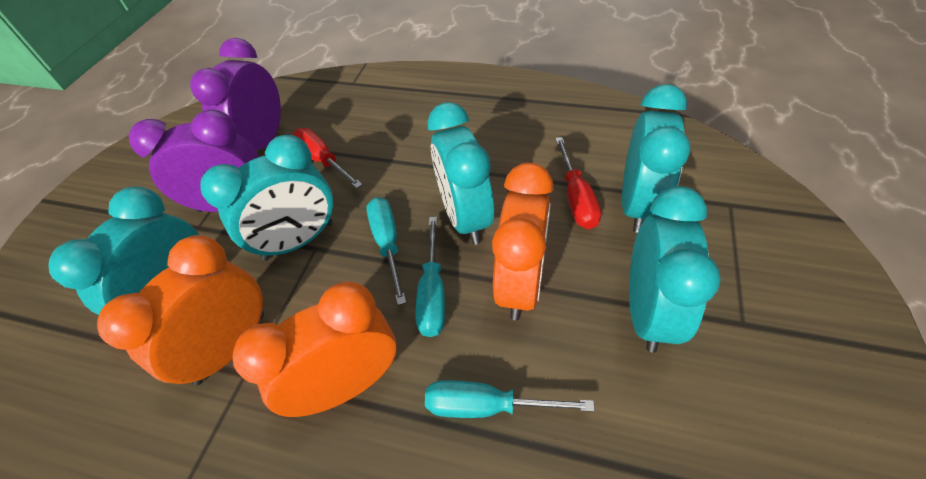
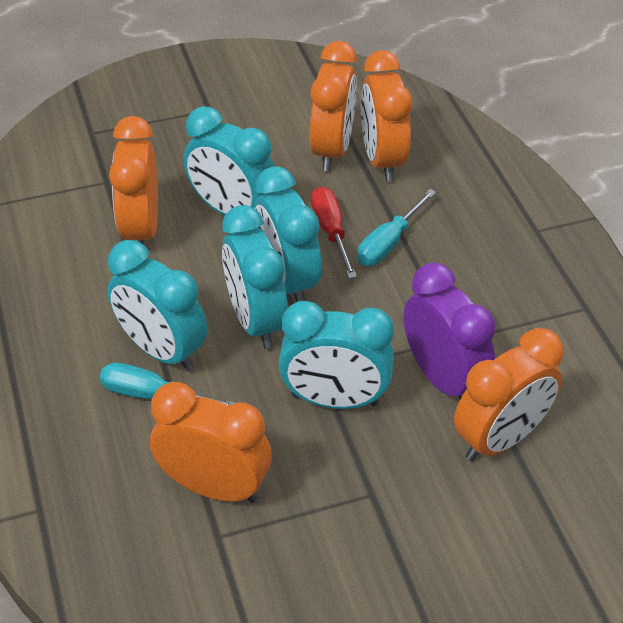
orange clock: 3 -> 5
purple clock: 2 -> 1
red screwdriver: 2 -> 1
turquoise screwdriver: 3 -> 2

